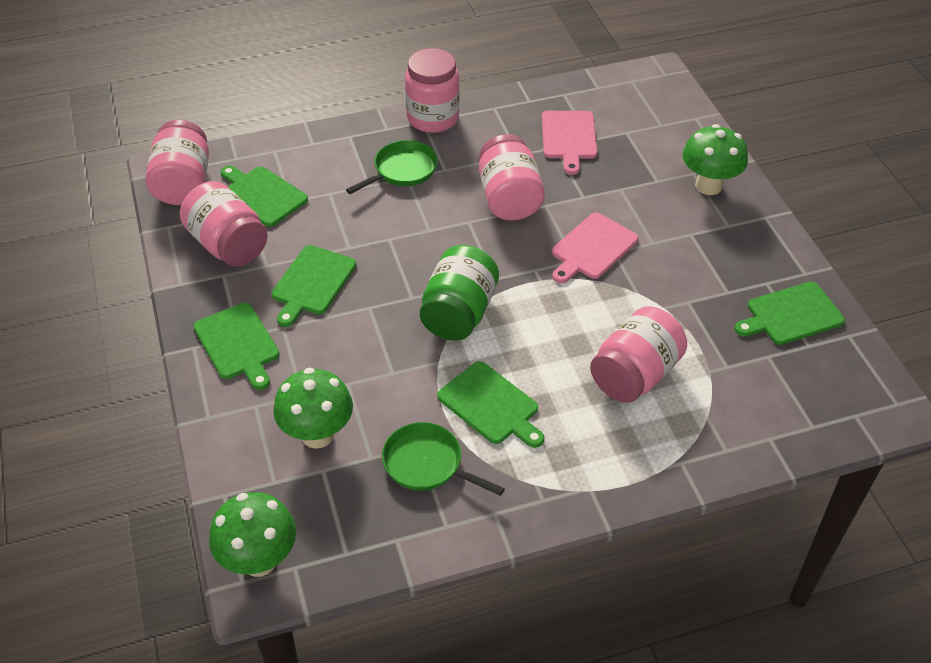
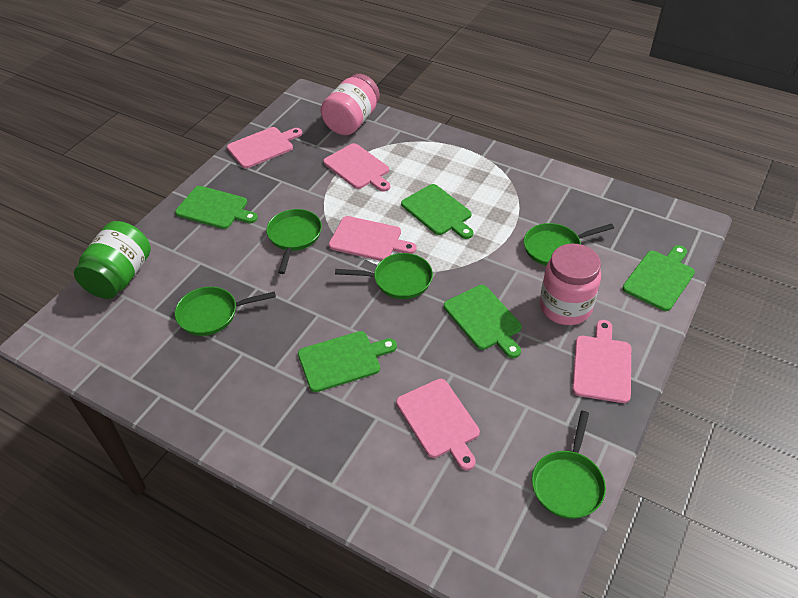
green mushroom: 3 -> 0
green pan: 2 -> 5
pink cutting board: 2 -> 5
pink jar: 5 -> 2

